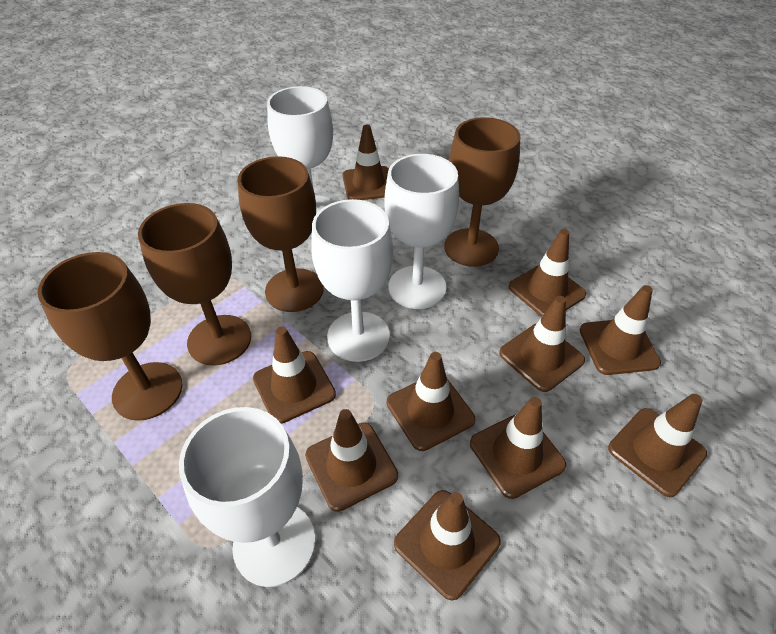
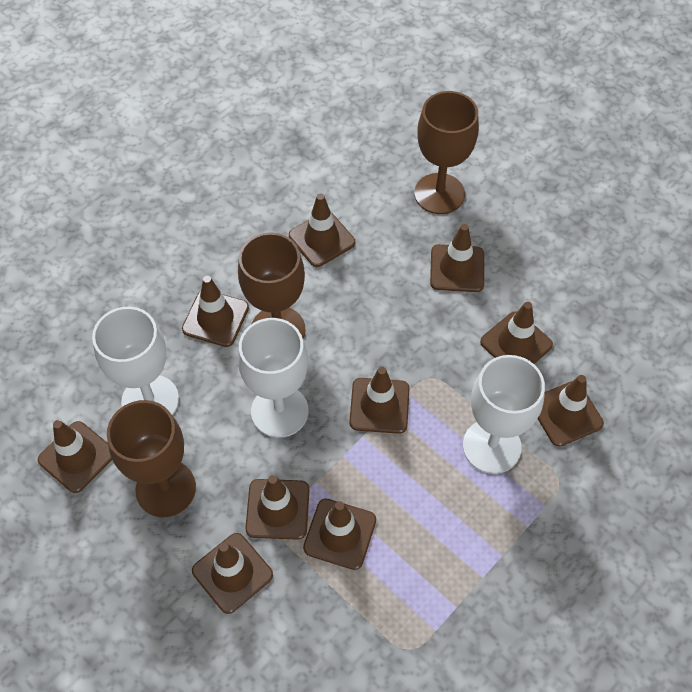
brown goblet: 4 -> 3
white goblet: 4 -> 3

